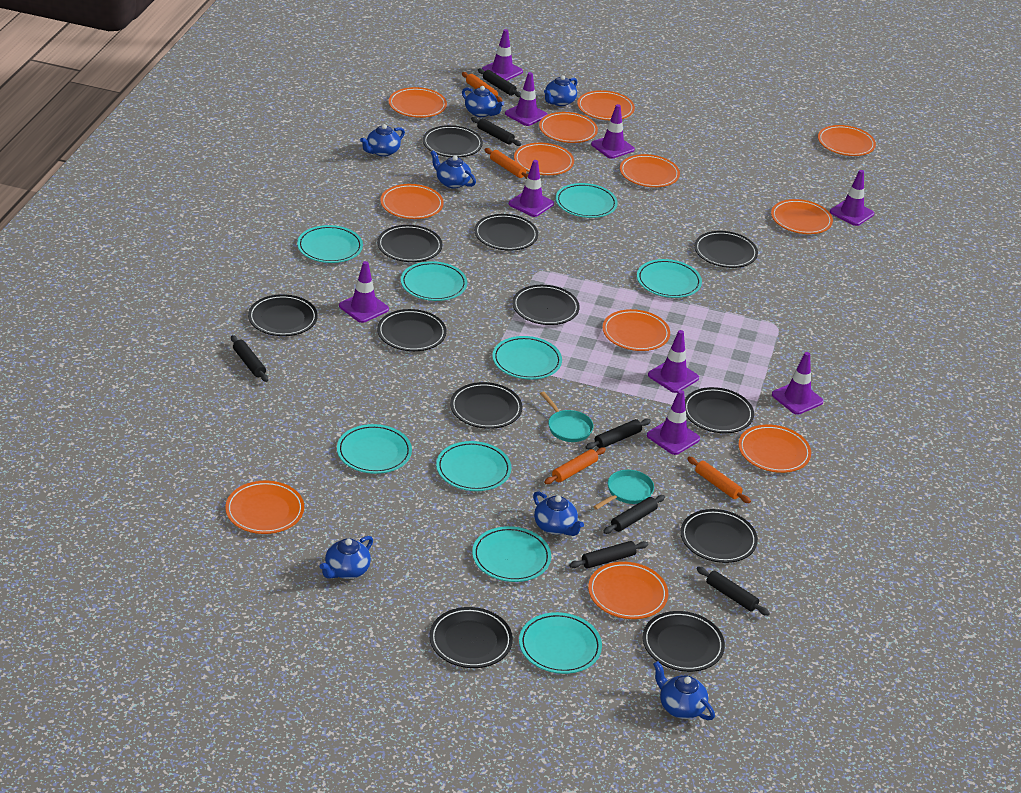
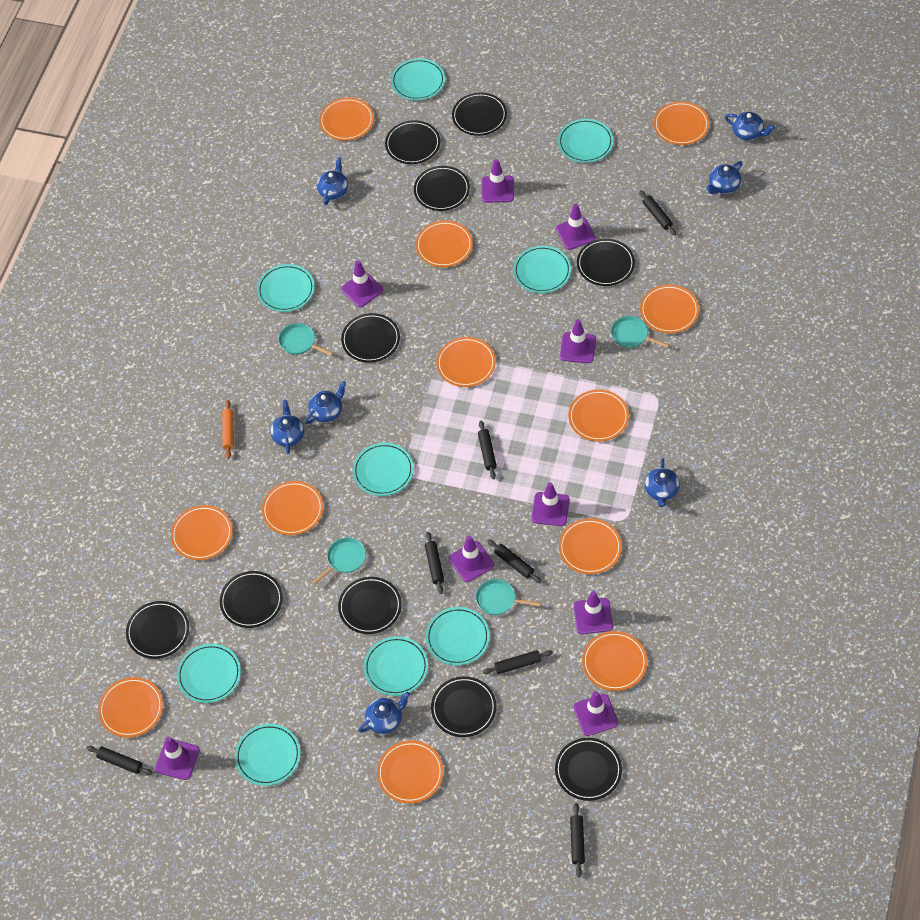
black plate: 12 -> 10
orange rolling pin: 4 -> 1
turquoise pan: 2 -> 4

